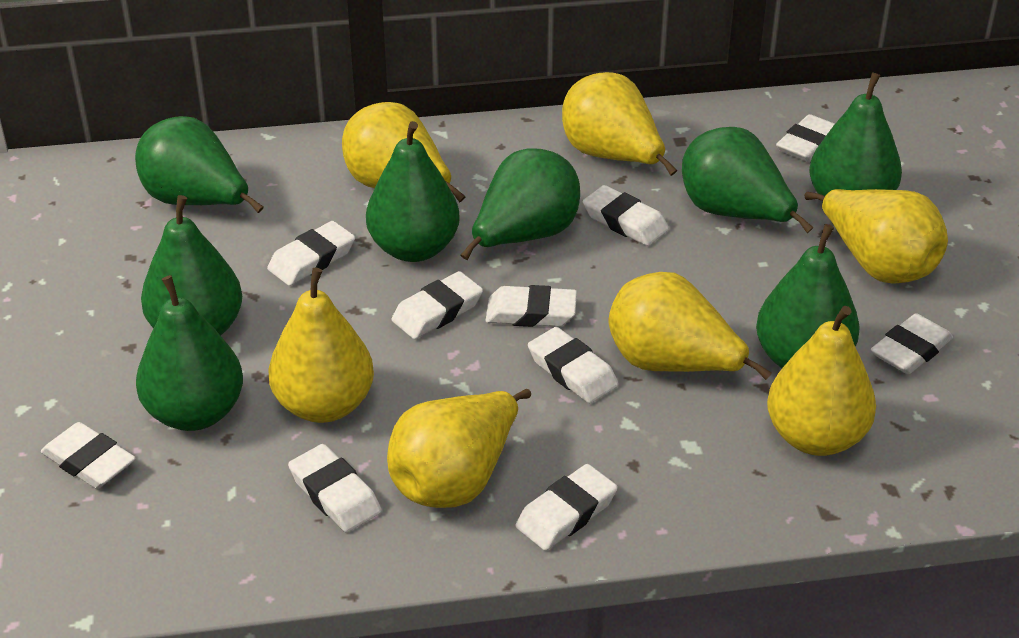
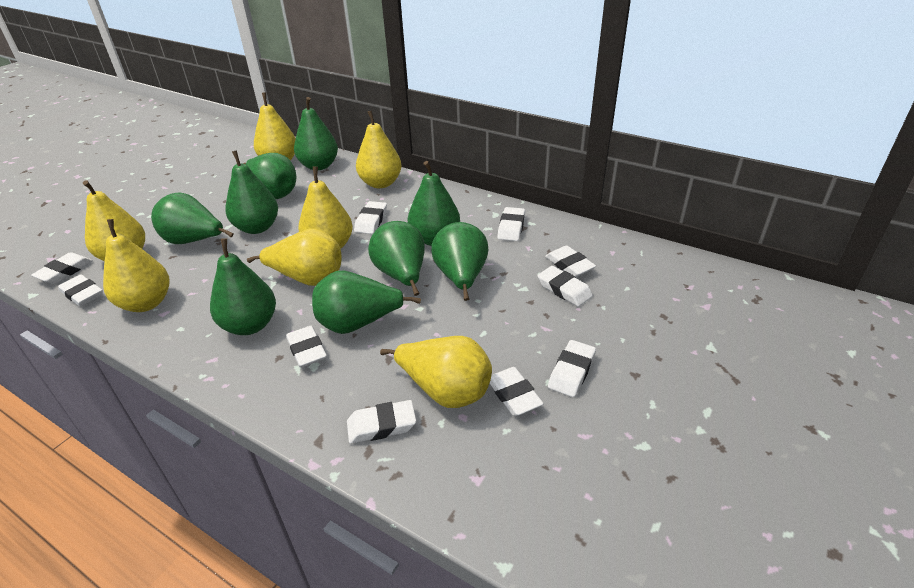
green pear: 8 -> 9

